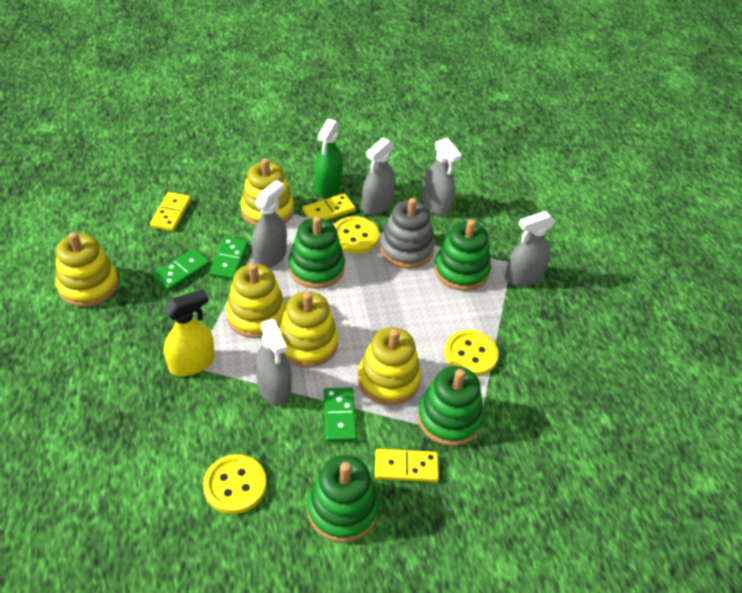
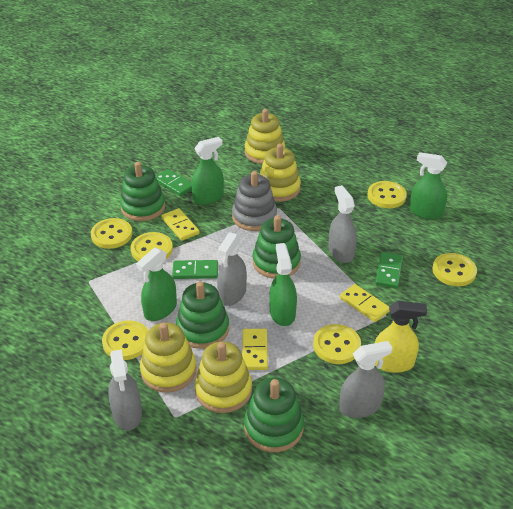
green spray bottle: 1 -> 4
grey spray bottle: 5 -> 4
yellow button: 3 -> 6
yellow stacking toy: 5 -> 4

